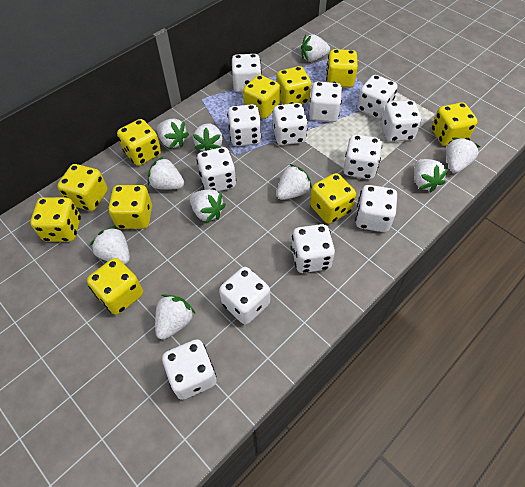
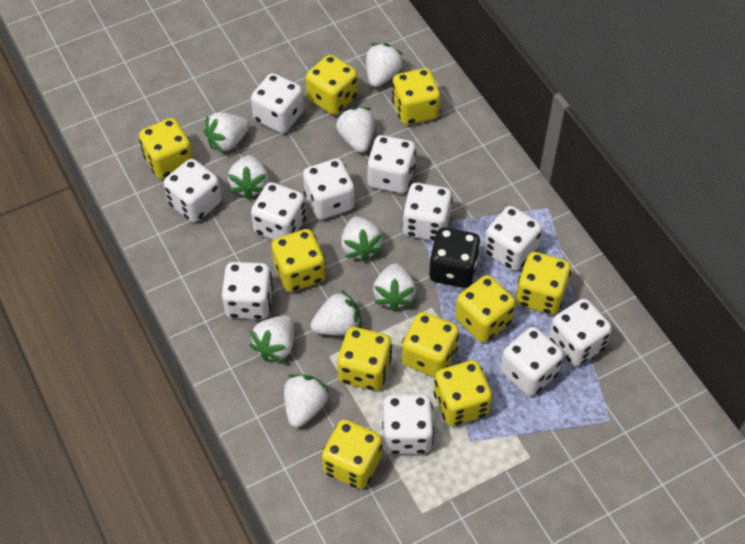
black dice: 0 -> 1
white dice: 12 -> 11
white strawberry: 10 -> 9

